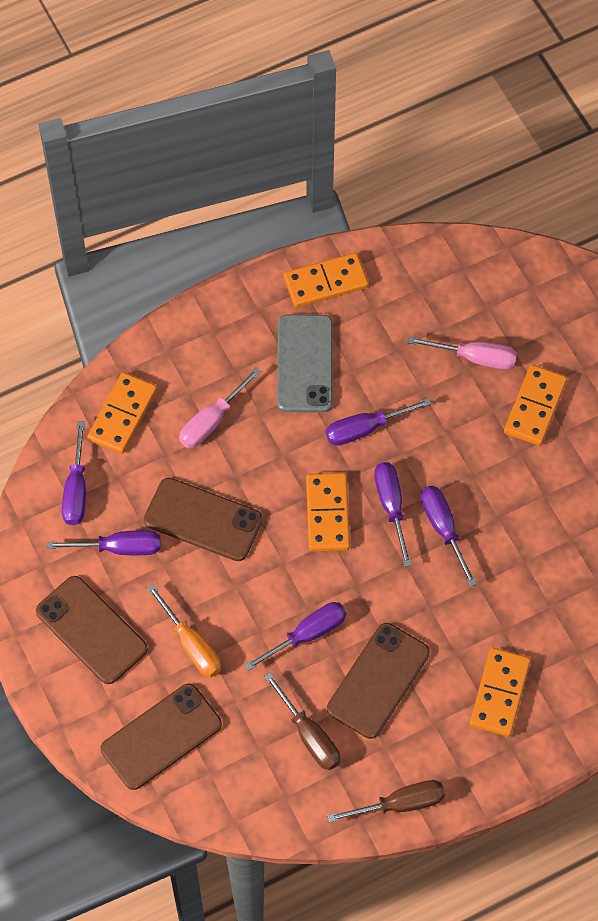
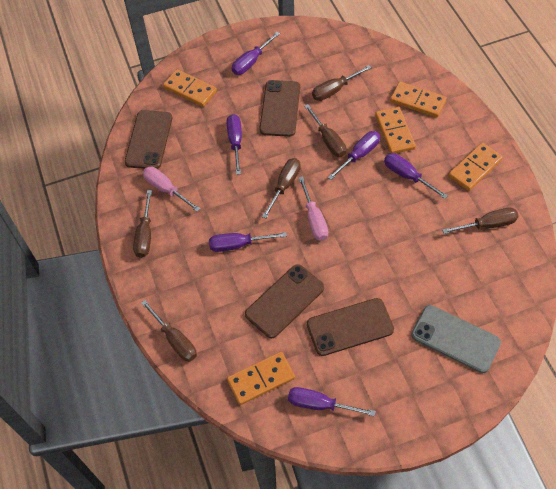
brown screwdriver: 2 -> 6
orange screwdriver: 1 -> 0

